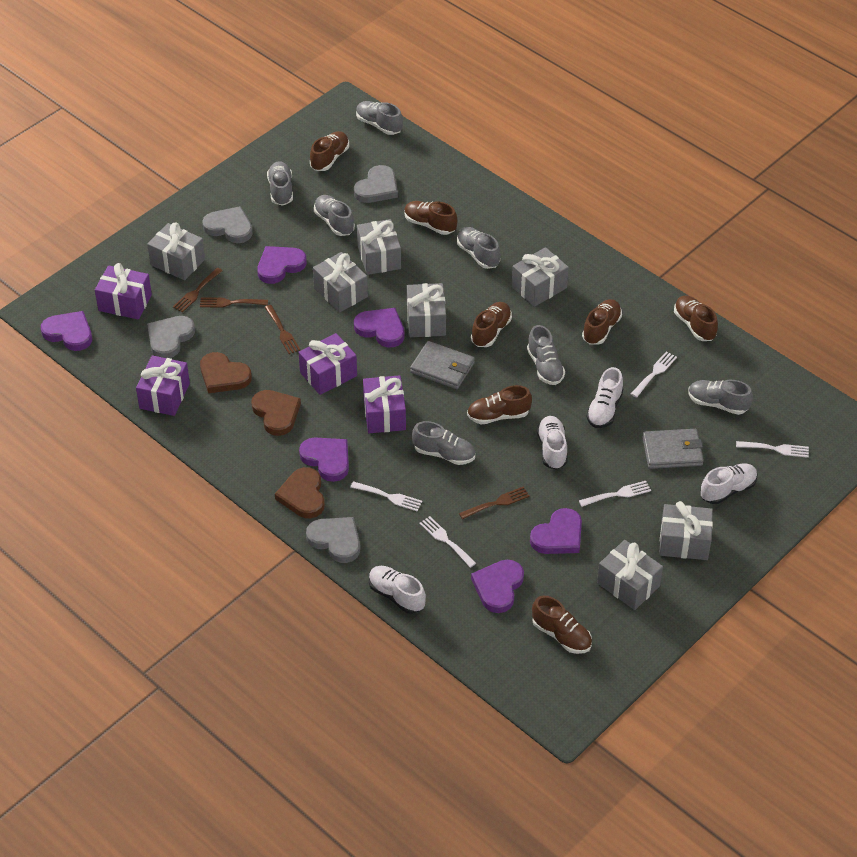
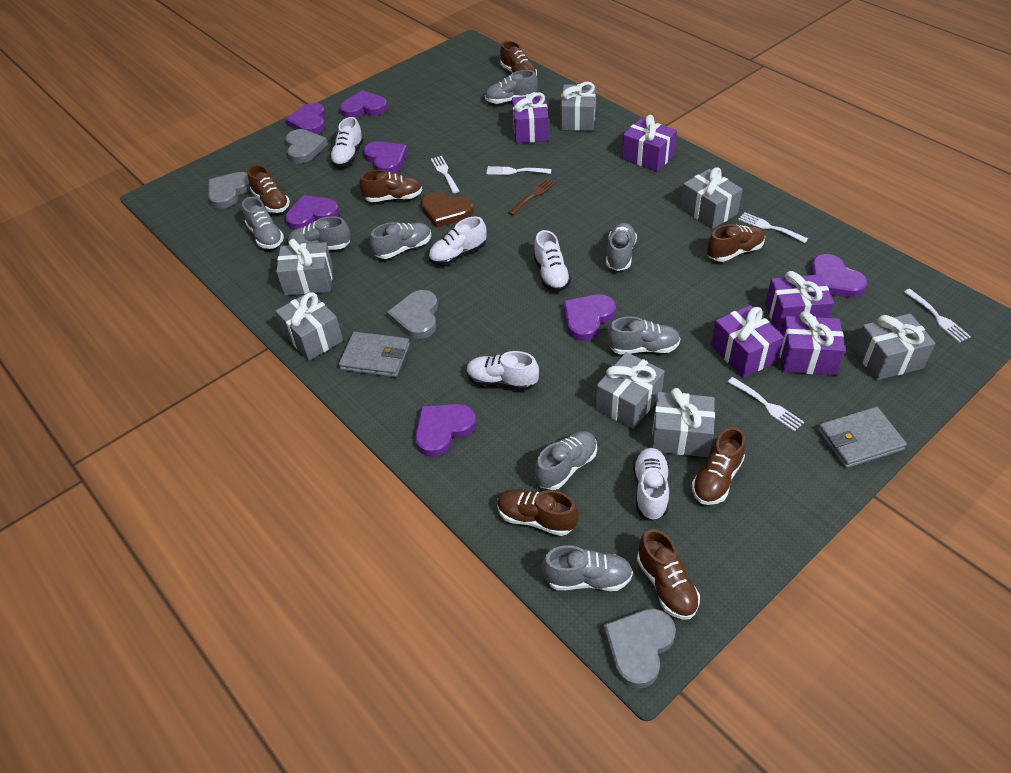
brown fork: 4 -> 1
brown heart: 3 -> 1
grey shoe: 7 -> 8
purple gift: 4 -> 5
purple heart: 6 -> 7
white shoe: 4 -> 5

